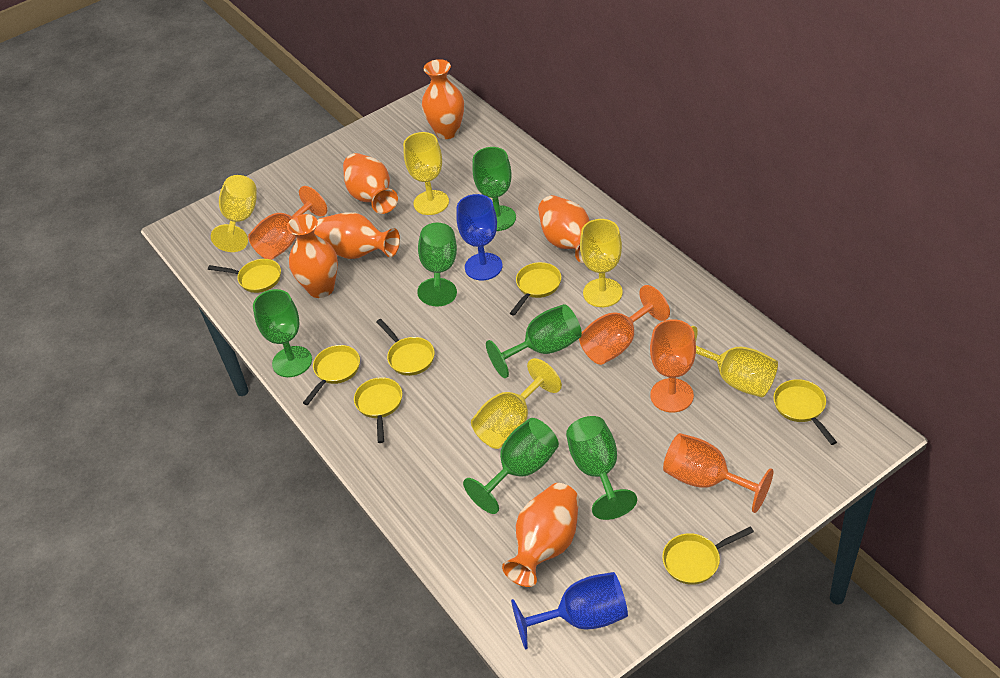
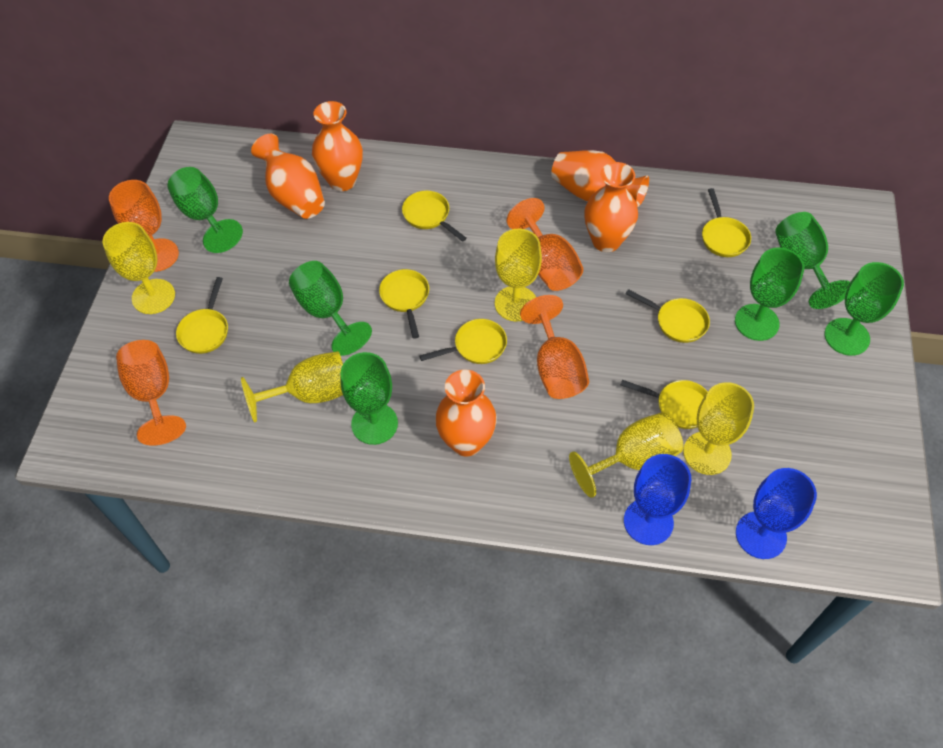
orange vase: 6 -> 5

